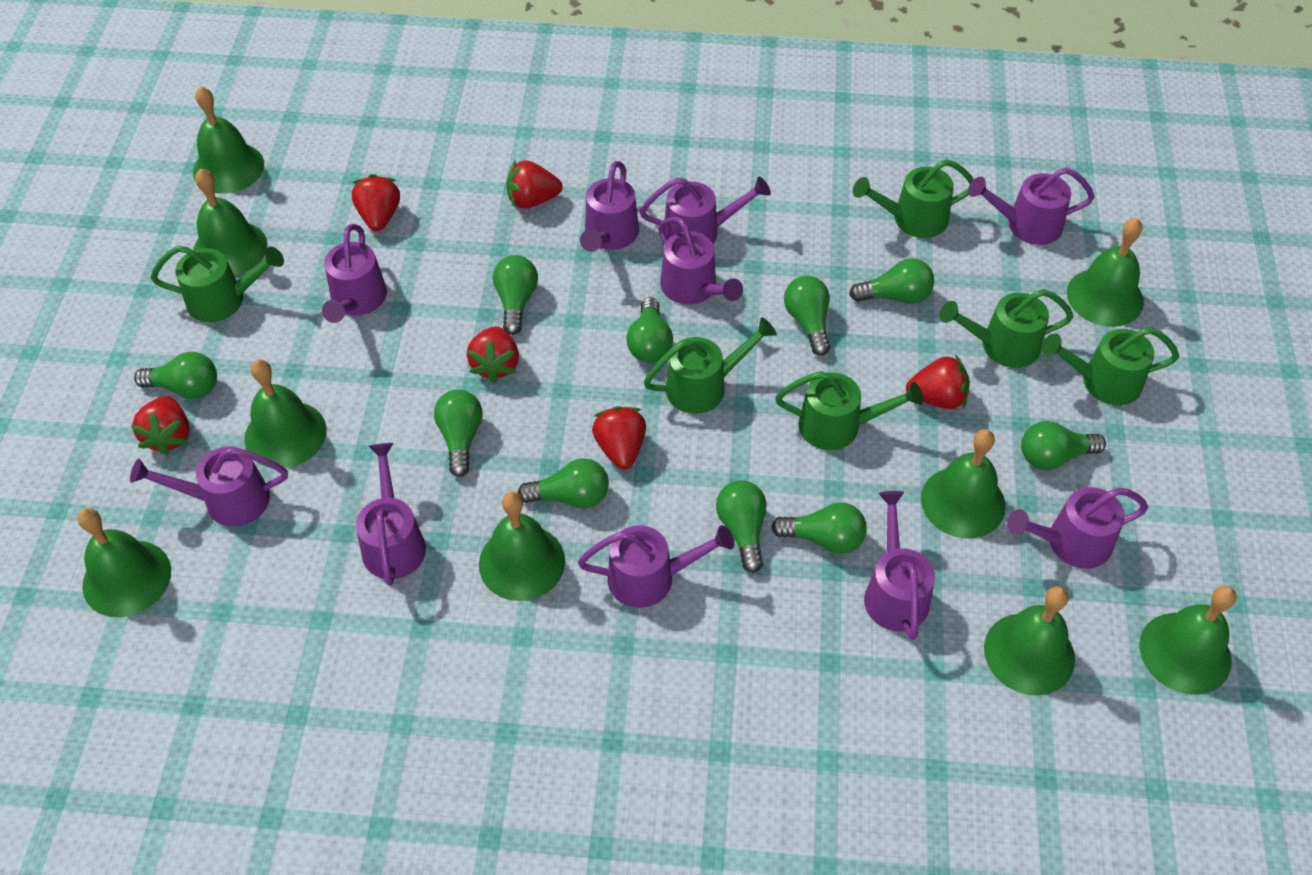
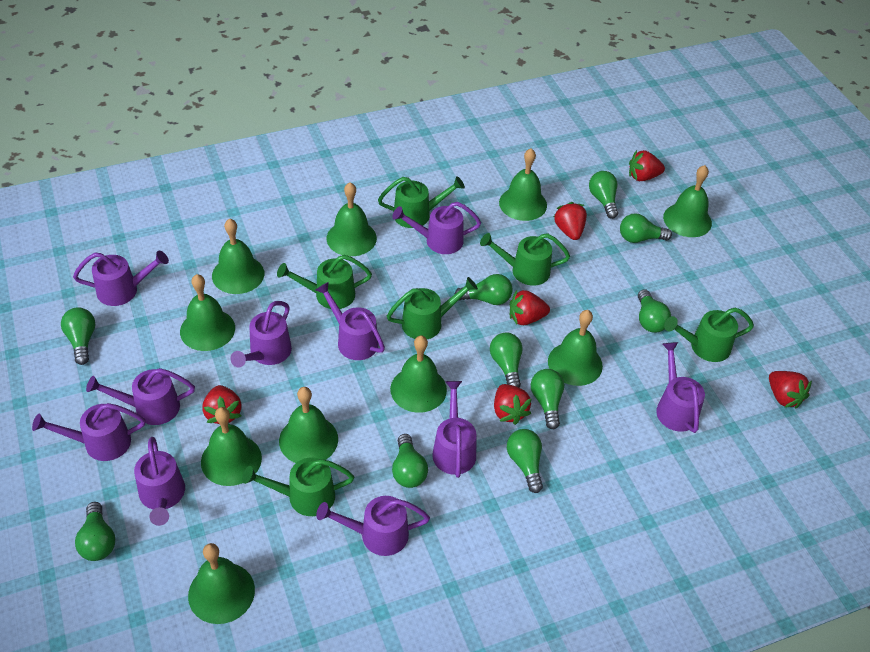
green bell: 9 -> 10

